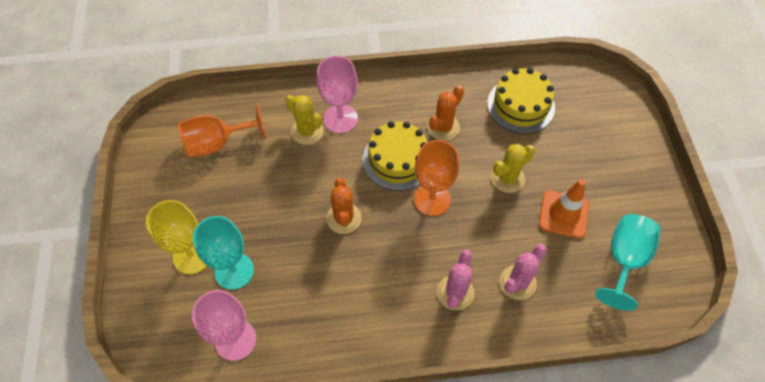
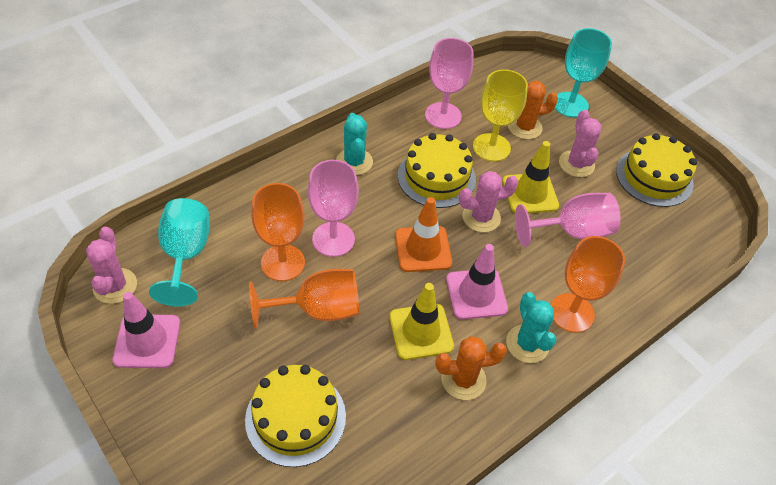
orange goblet: 2 -> 3
pink cactus: 2 -> 3
pink goblet: 2 -> 3
pink traffic cone: 0 -> 2
turquoise cactus: 0 -> 2
yellow cactus: 2 -> 0
yellow cake: 2 -> 3
yellow traffic cone: 0 -> 2

